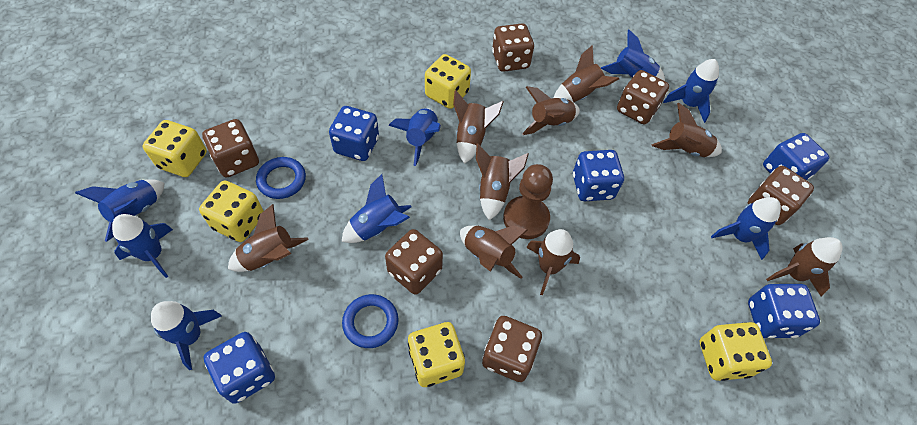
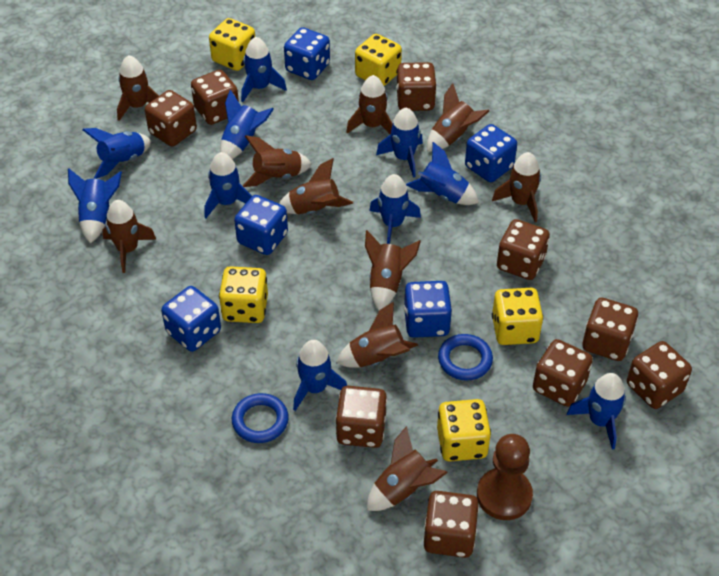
blue rocket: 8 -> 10
brown dice: 6 -> 9
brown rocket: 9 -> 10

